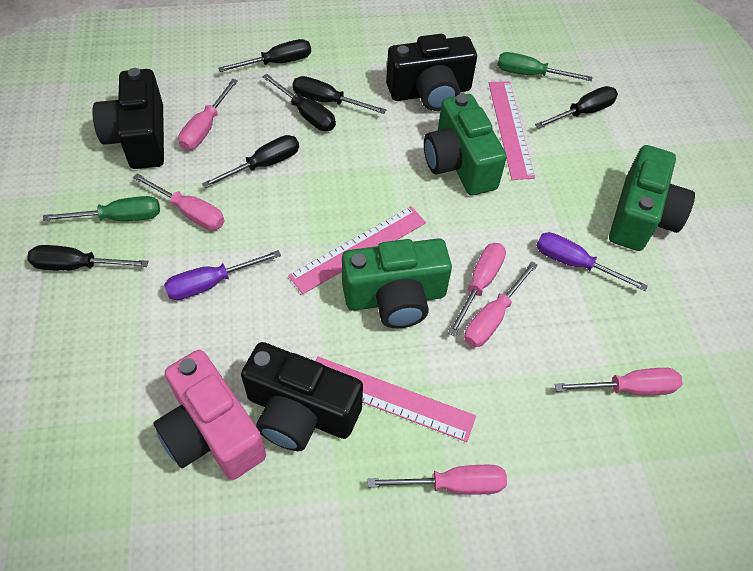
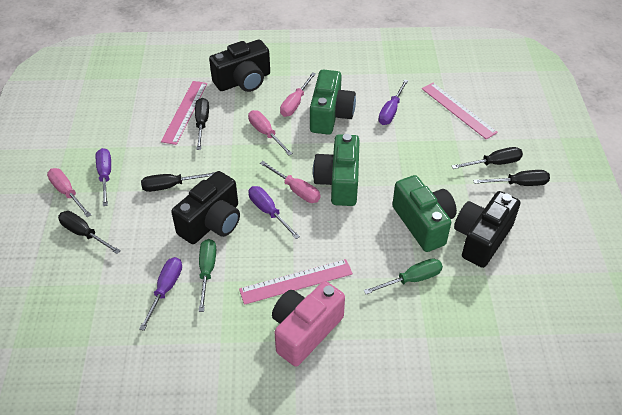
black screwdriver: 6 -> 5
pink screwdriver: 6 -> 4
purple screwdriver: 2 -> 4

